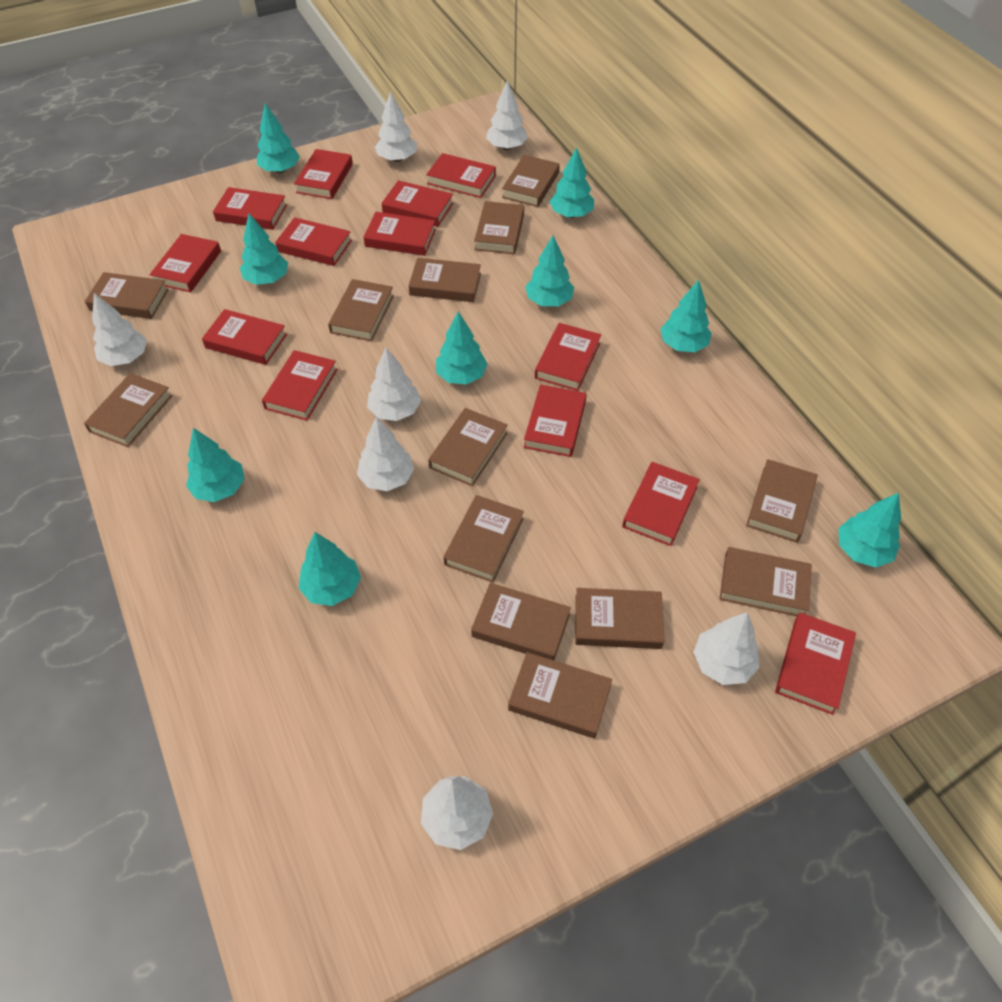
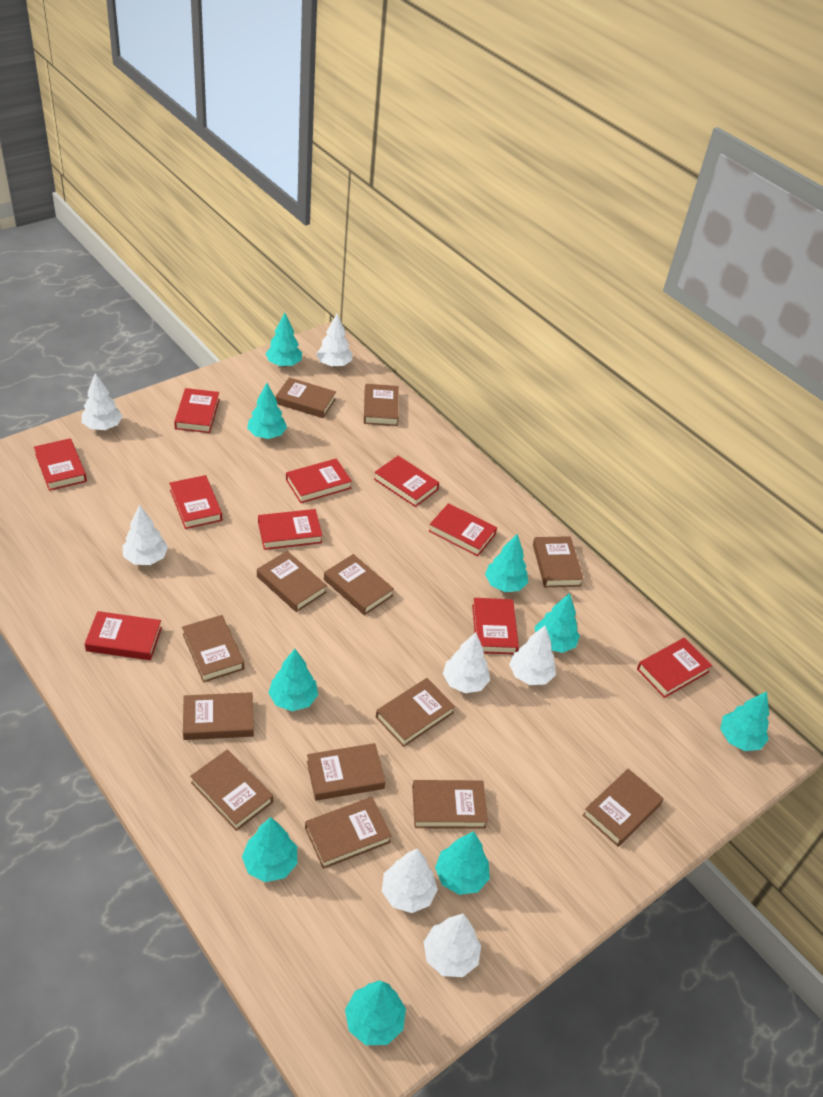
red book: 13 -> 10

